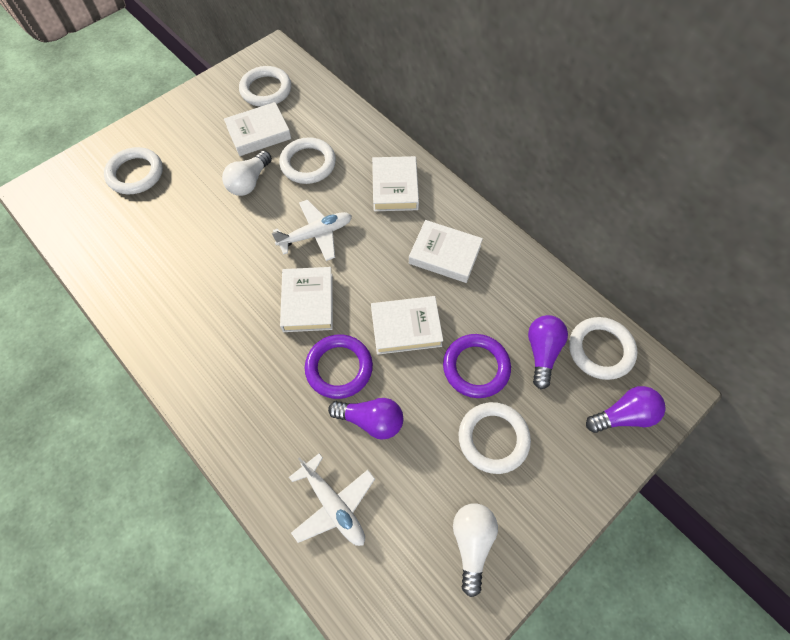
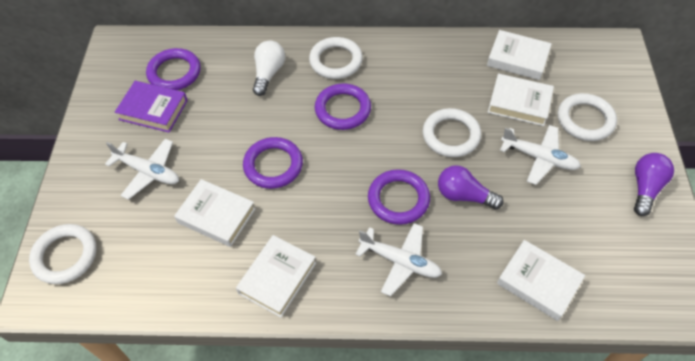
purple book: 0 -> 1
purple light bulb: 3 -> 2
purple ring: 2 -> 4
white light bulb: 2 -> 1
white plane: 2 -> 3
white ring: 5 -> 4

